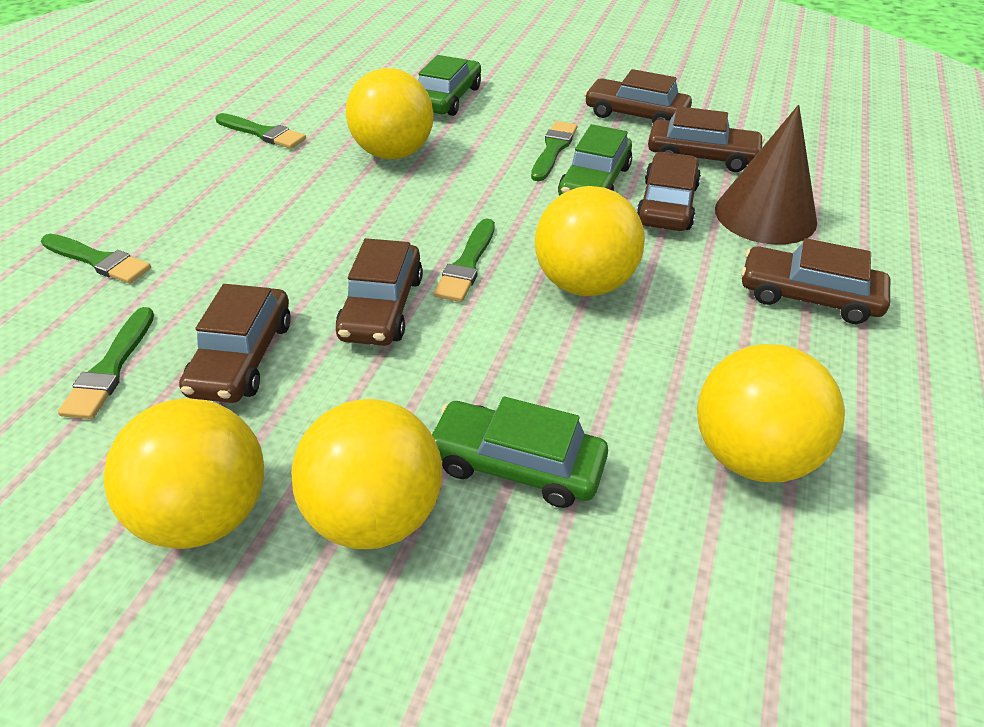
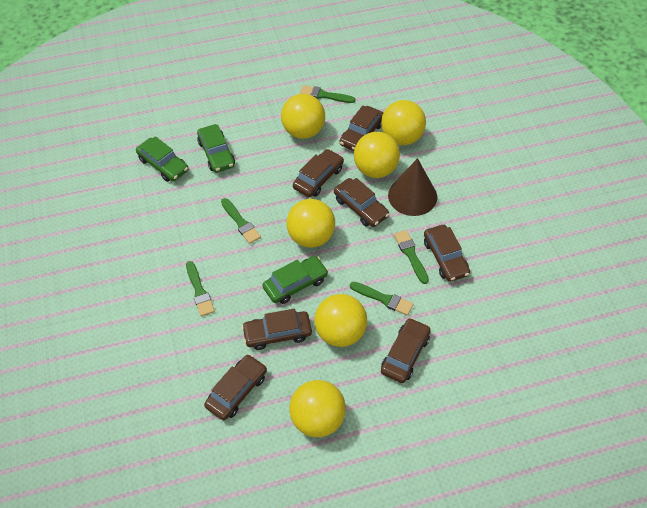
brown car: 6 -> 7
yellow ball: 5 -> 6

